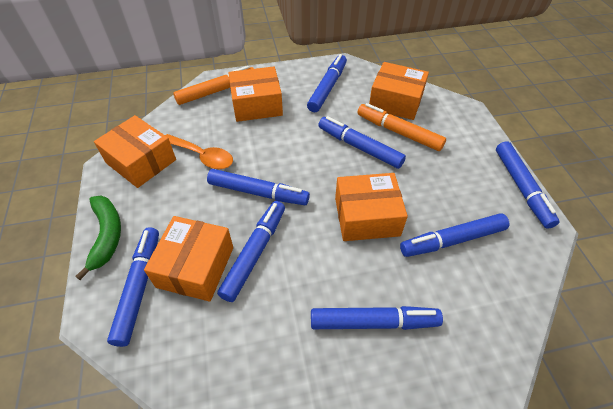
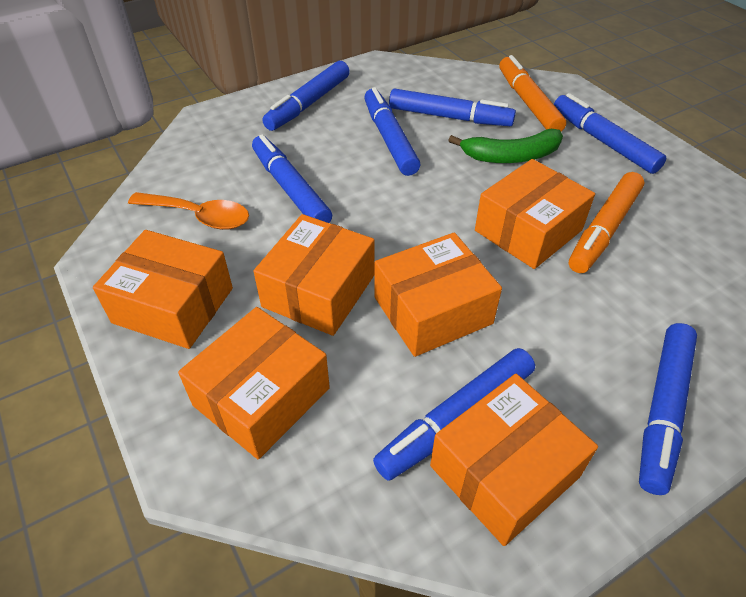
blue marker: 8 -> 7
orange box: 5 -> 6

